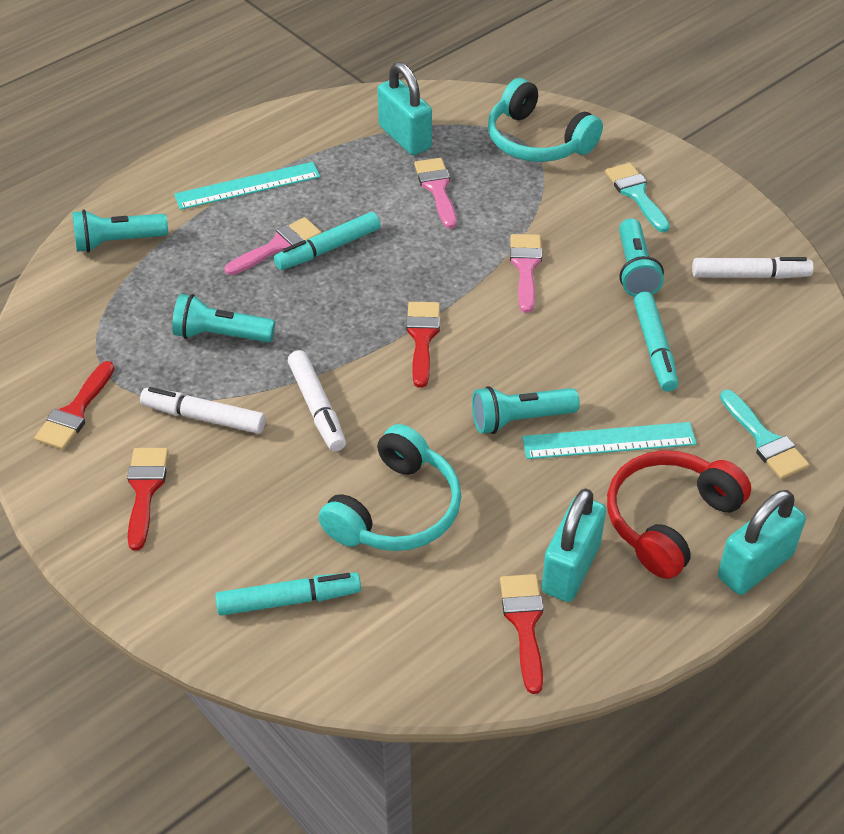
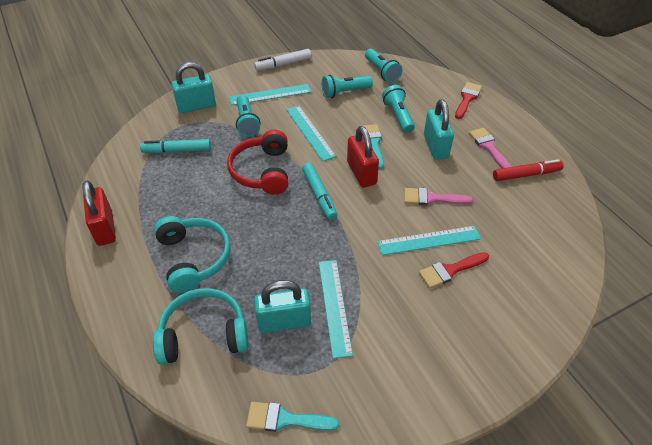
pink brush: 3 -> 2
red brush: 4 -> 2
red marker: 0 -> 1
red padlock: 0 -> 2
turquoise marker: 3 -> 2
turquoise ruler: 2 -> 4
white marker: 3 -> 1

